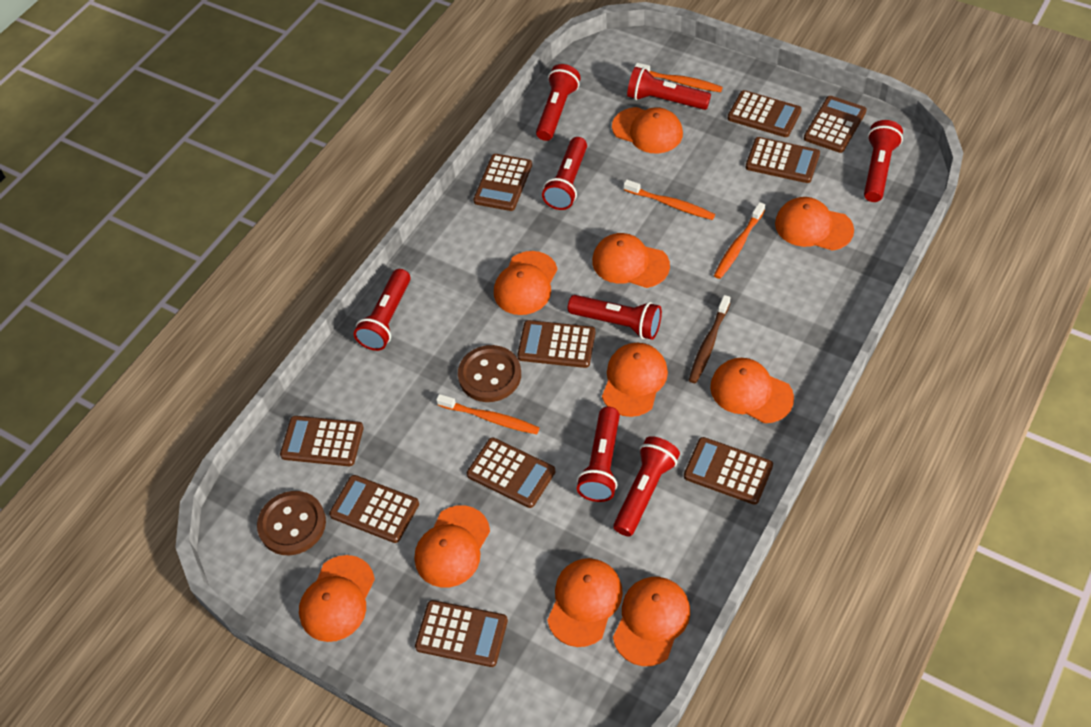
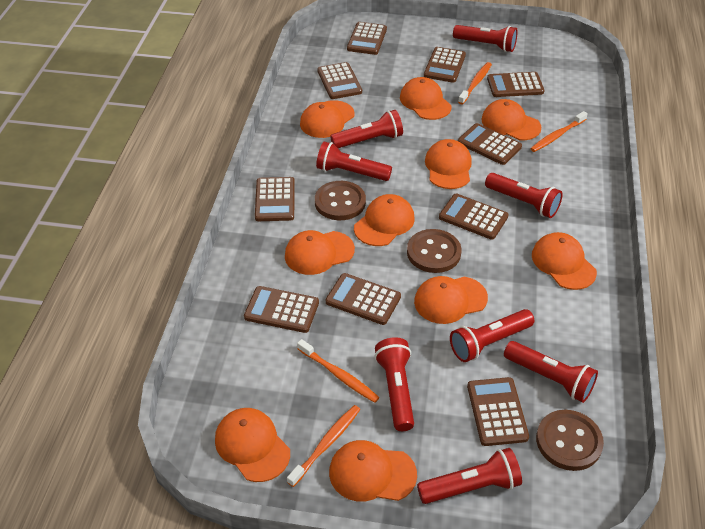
brown button: 2 -> 3
brown toothbrush: 1 -> 0

